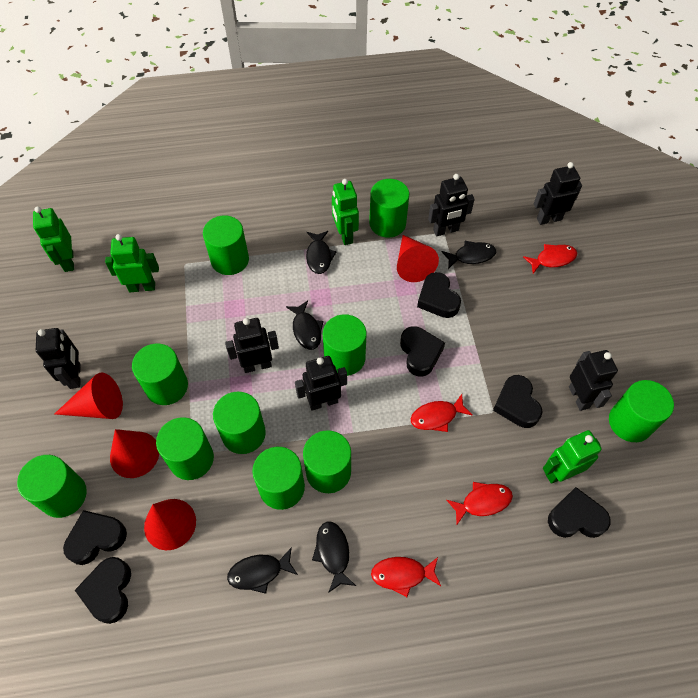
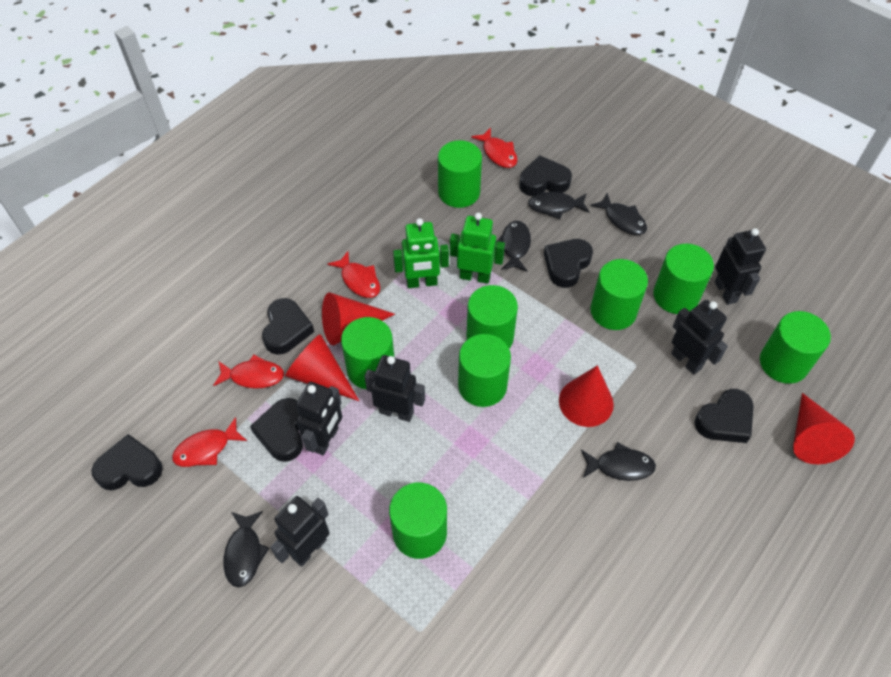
black robot: 6 -> 5
green cylinder: 10 -> 8
green robot: 4 -> 2

